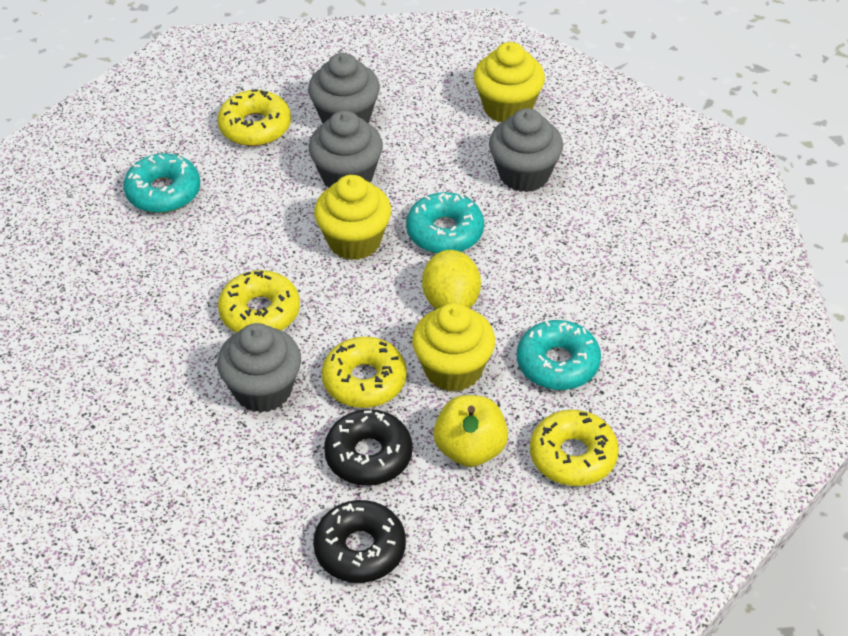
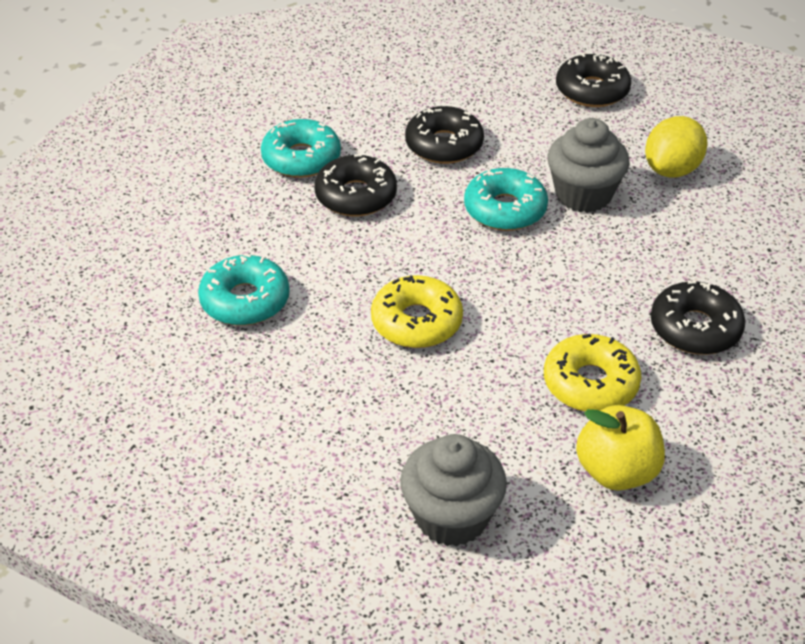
black donut: 2 -> 4
grey cupcake: 4 -> 2
yellow cupcake: 3 -> 0
yellow donut: 4 -> 2

